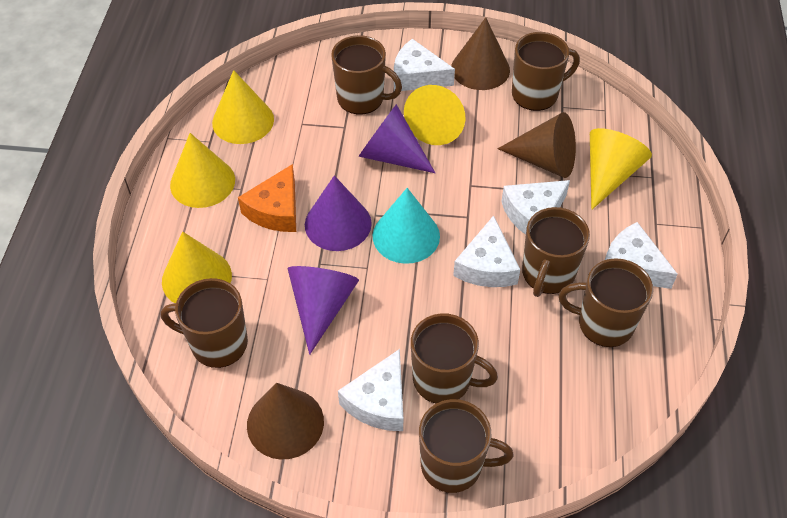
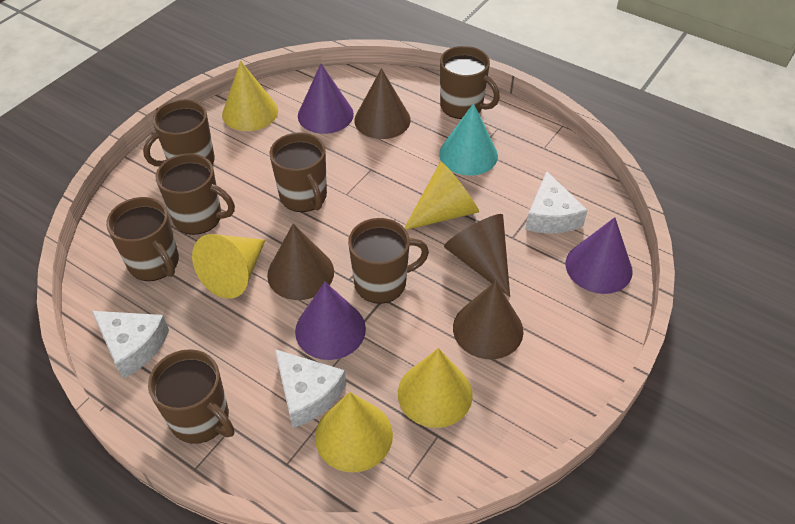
brown cone: 3 -> 4
orange cheese: 1 -> 0
white cheese: 5 -> 3

